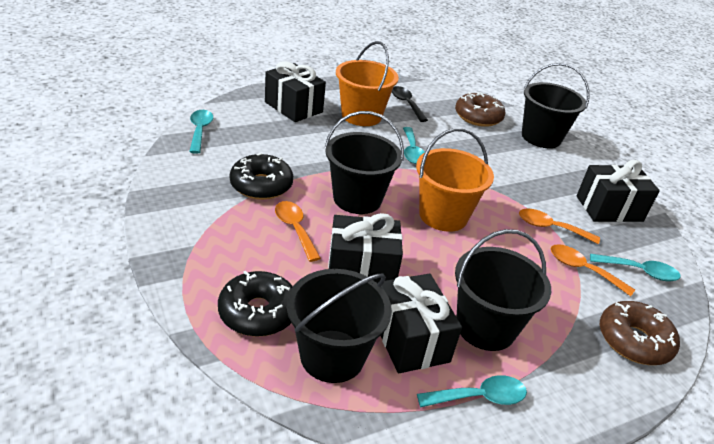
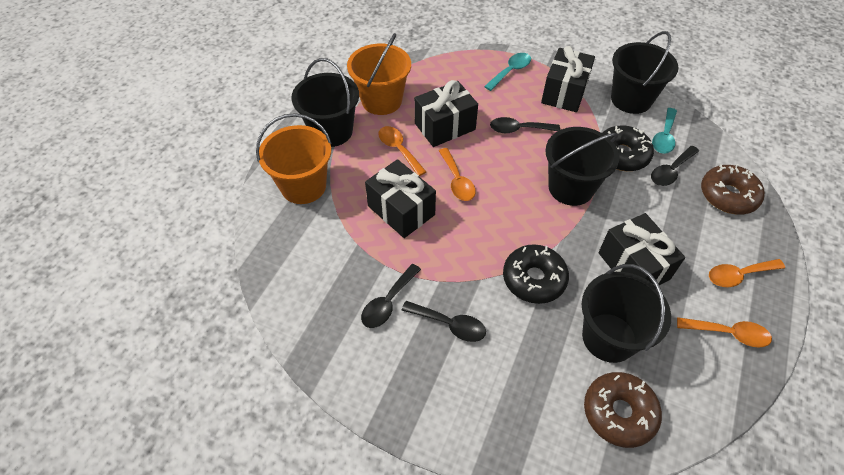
black spoon: 1 -> 4
orange spoon: 3 -> 4
turquoise spoon: 4 -> 2

